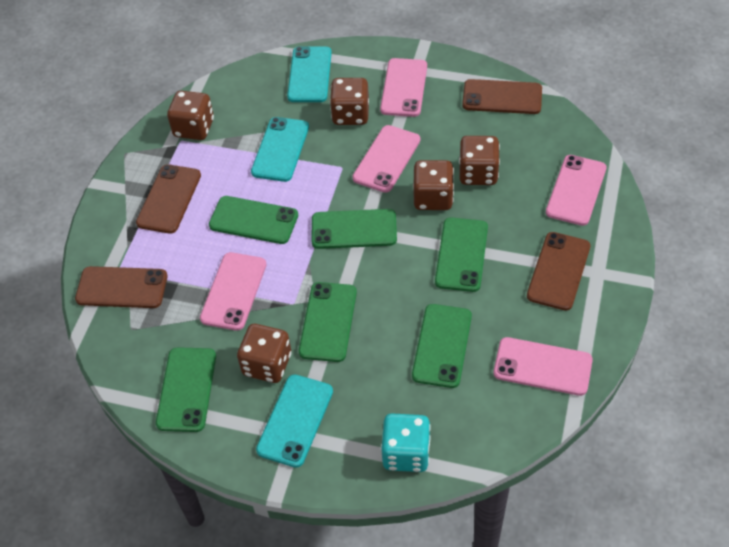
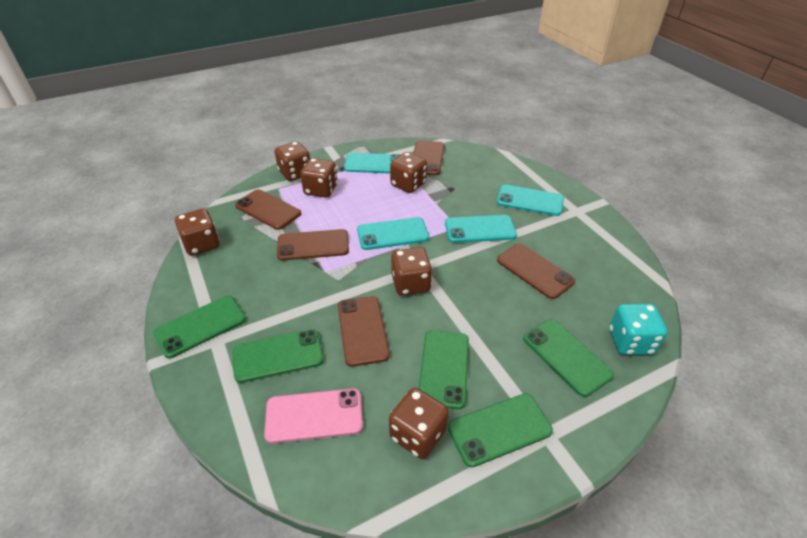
brown dice: 5 -> 6
brown phone: 4 -> 5
green phone: 6 -> 5
pink phone: 5 -> 1
turquoise phone: 3 -> 4

